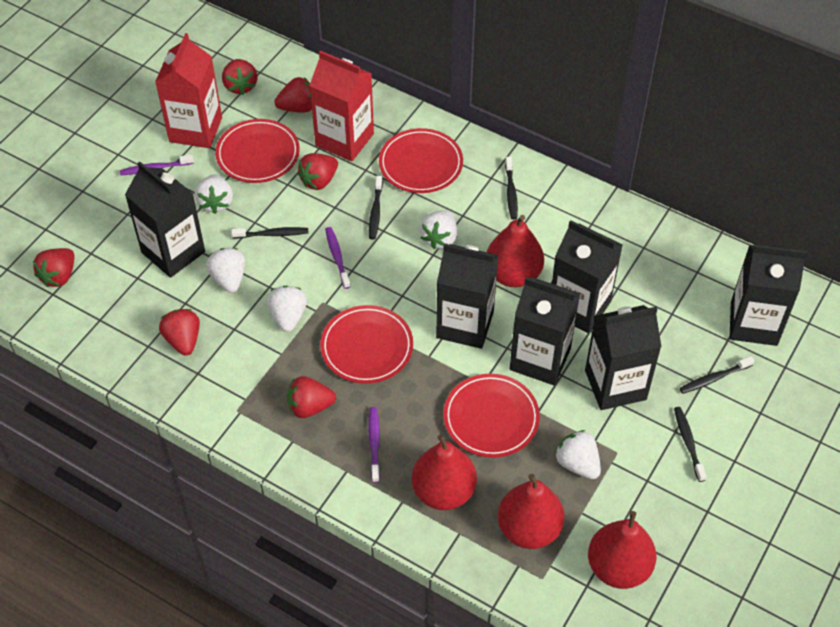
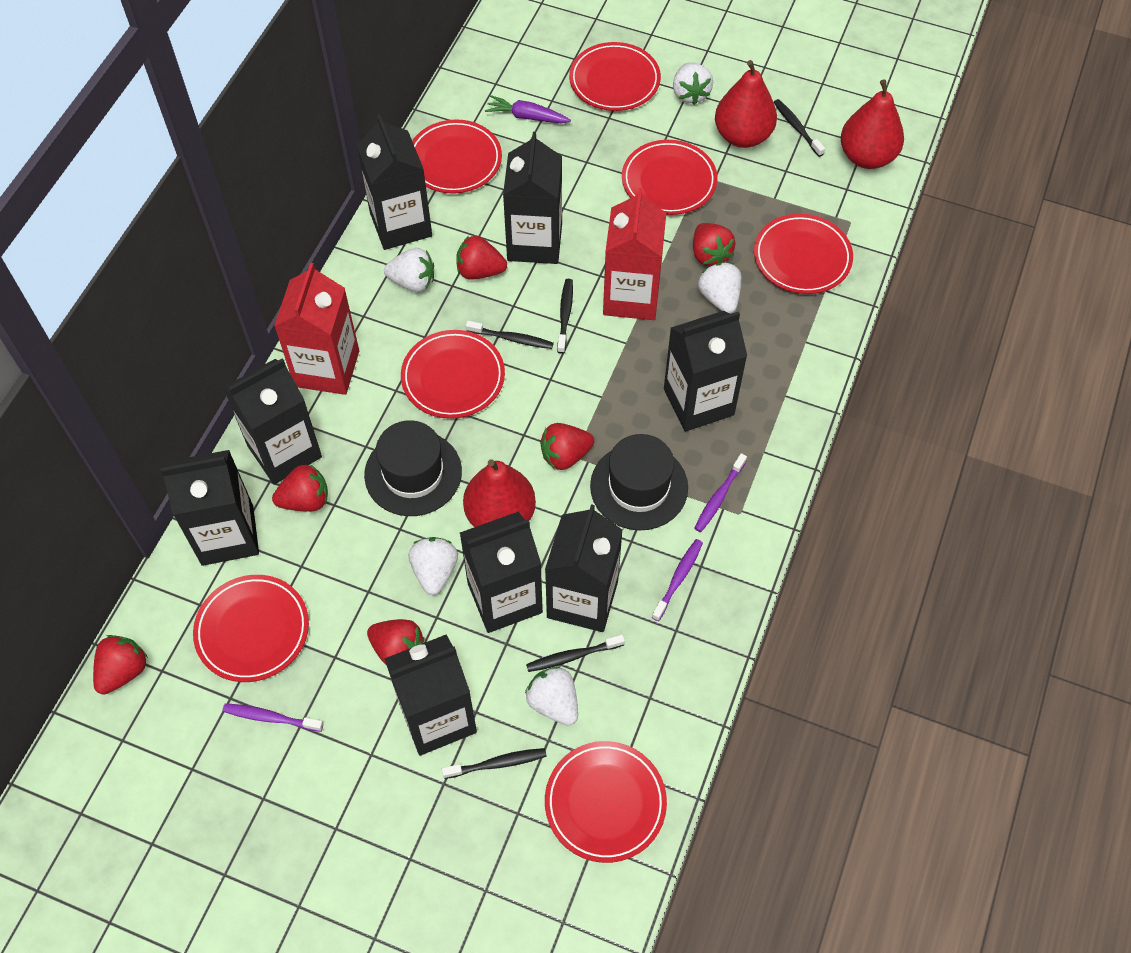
black carton: 6 -> 8
black hat: 0 -> 2
purple carrot: 0 -> 1
red pear: 4 -> 3
red plate: 4 -> 7

